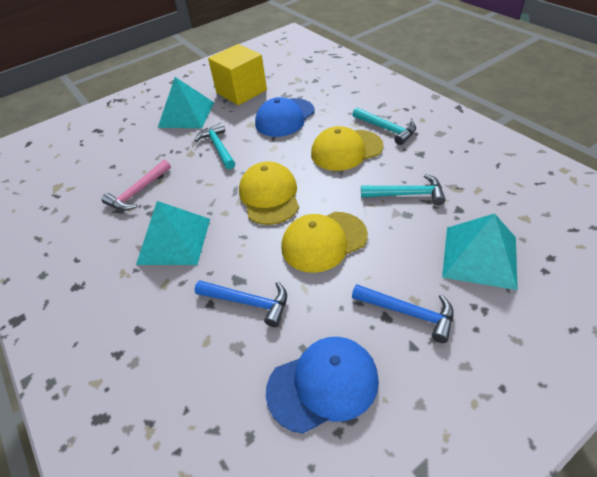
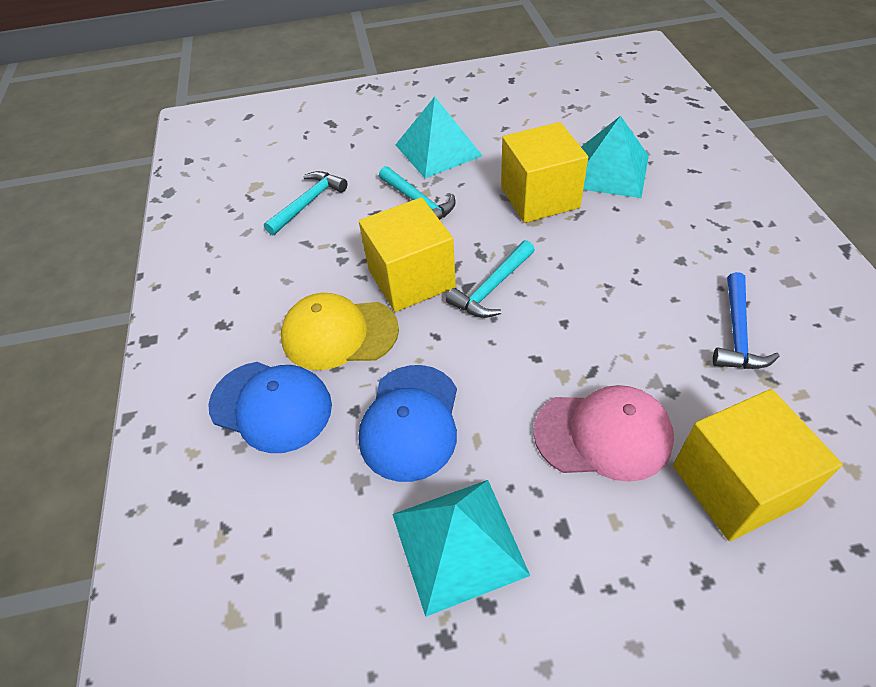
blue hammer: 2 -> 1
pink cap: 0 -> 1
pink hammer: 1 -> 0
yellow cap: 3 -> 1
yellow cube: 1 -> 3

